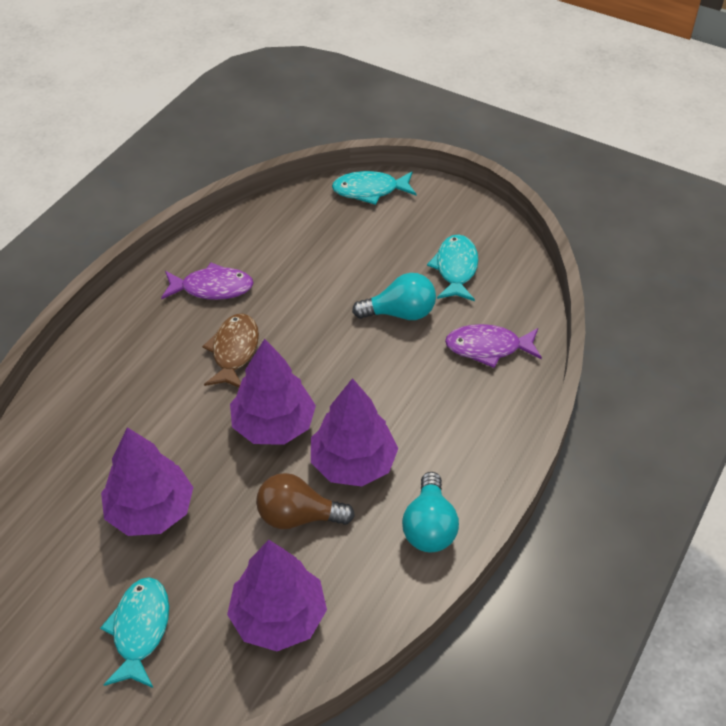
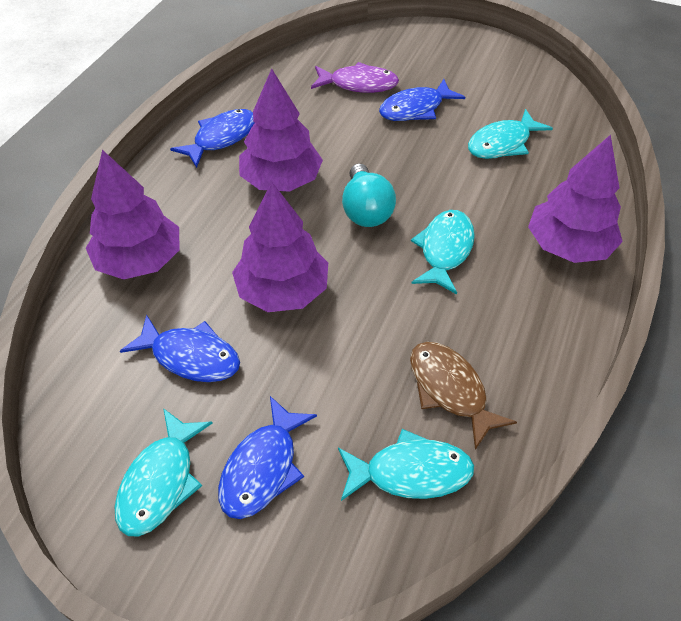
blue fish: 0 -> 4
brown light bulb: 1 -> 0
purple fish: 2 -> 1
turquoise fish: 3 -> 4
turquoise light bulb: 2 -> 1

